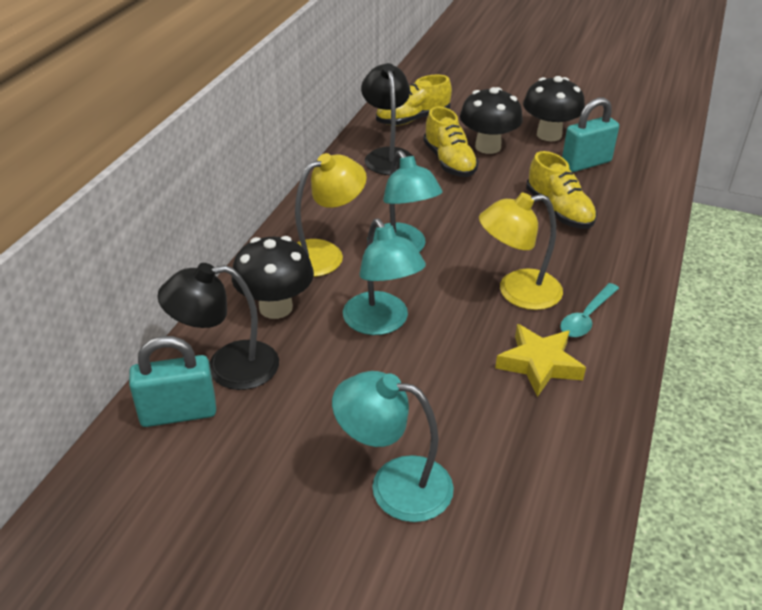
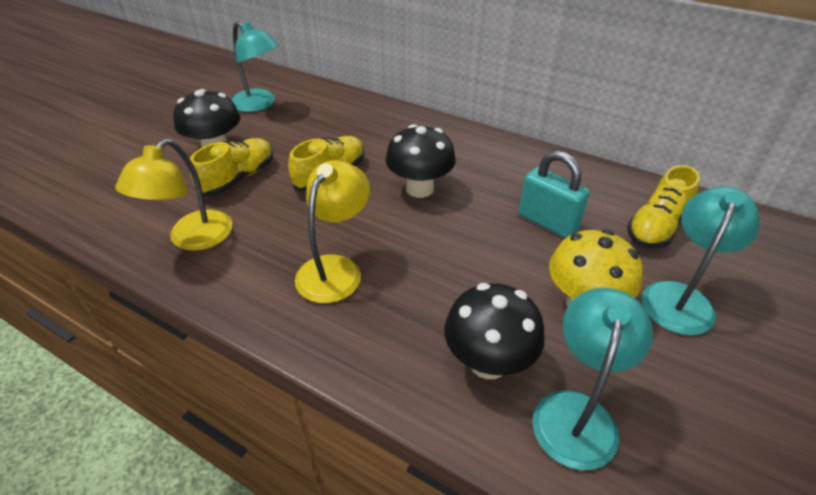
black lamp: 2 -> 0
turquoise padlock: 2 -> 1
turquoise spoon: 1 -> 0
yellow mushroom: 0 -> 1
yellow star: 1 -> 0

